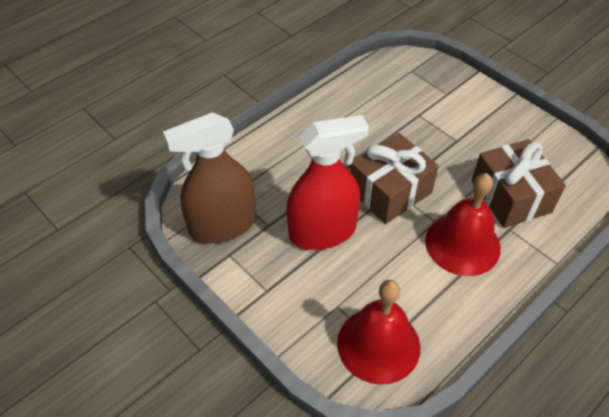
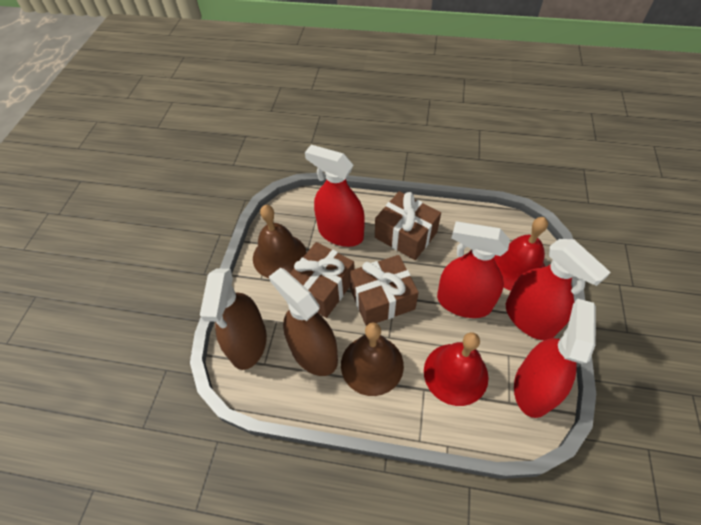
brown bell: 0 -> 2
brown gift: 2 -> 3
brown spray bottle: 1 -> 2
red spray bottle: 1 -> 4

